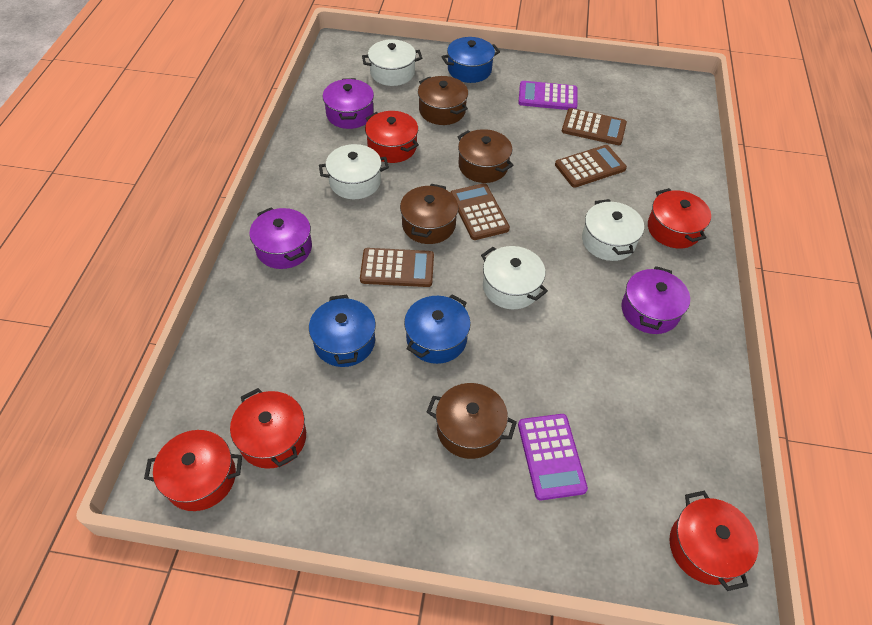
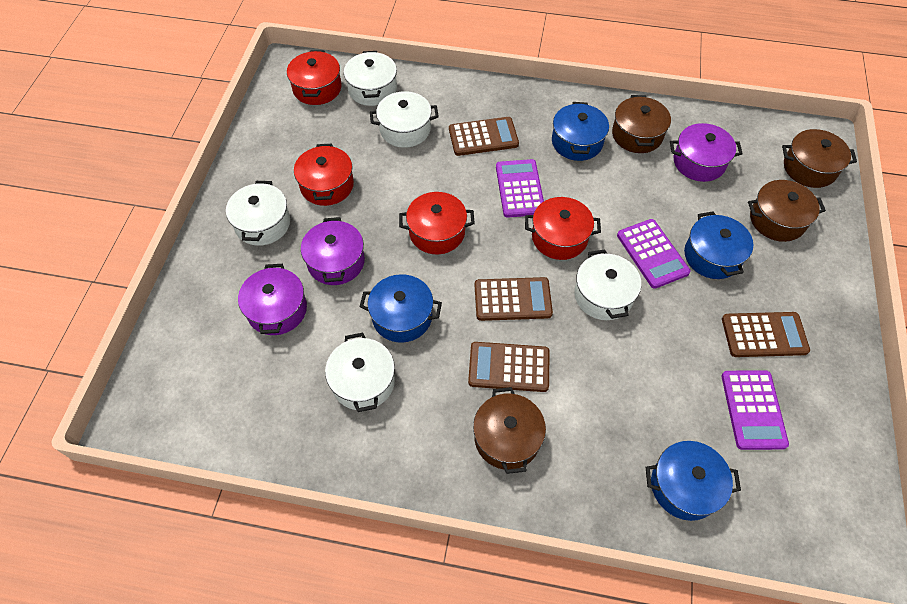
blue pot: 3 -> 4
purple calculator: 2 -> 3
red pot: 5 -> 4
white pot: 4 -> 5

